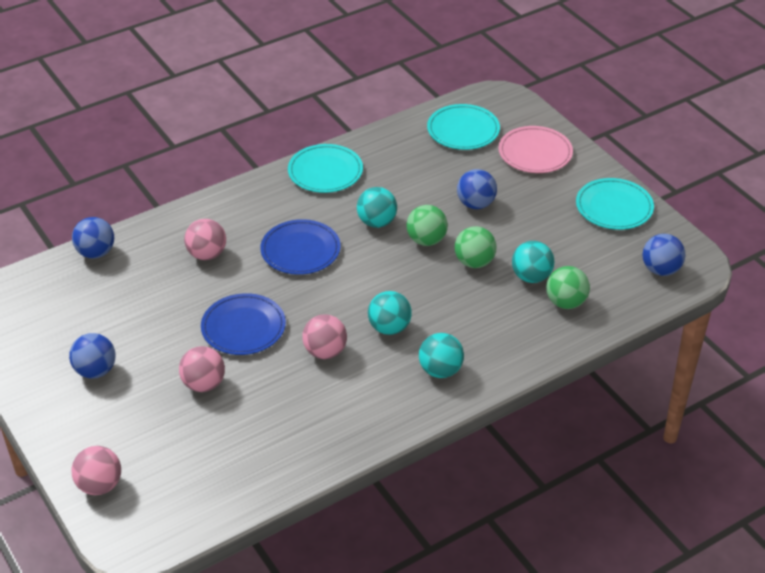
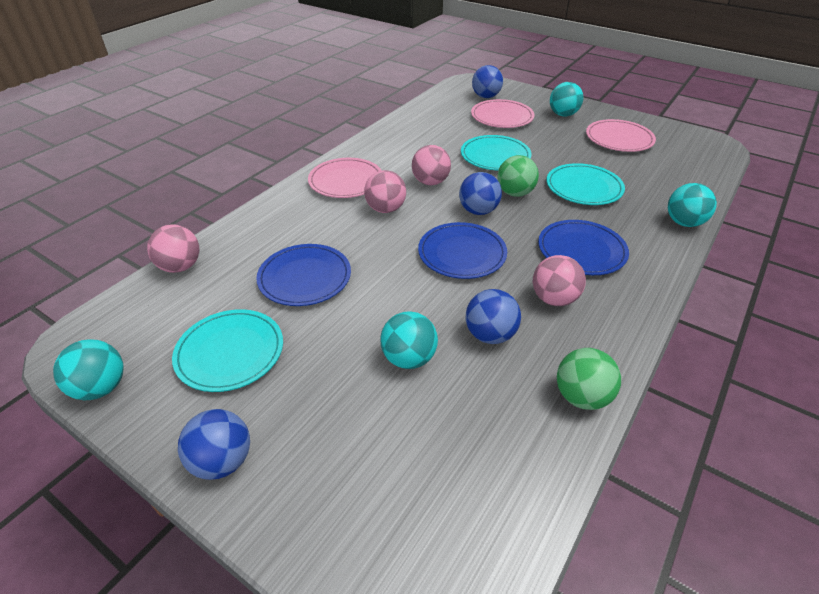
blue plate: 2 -> 3
green ball: 3 -> 2
pink plate: 1 -> 3

